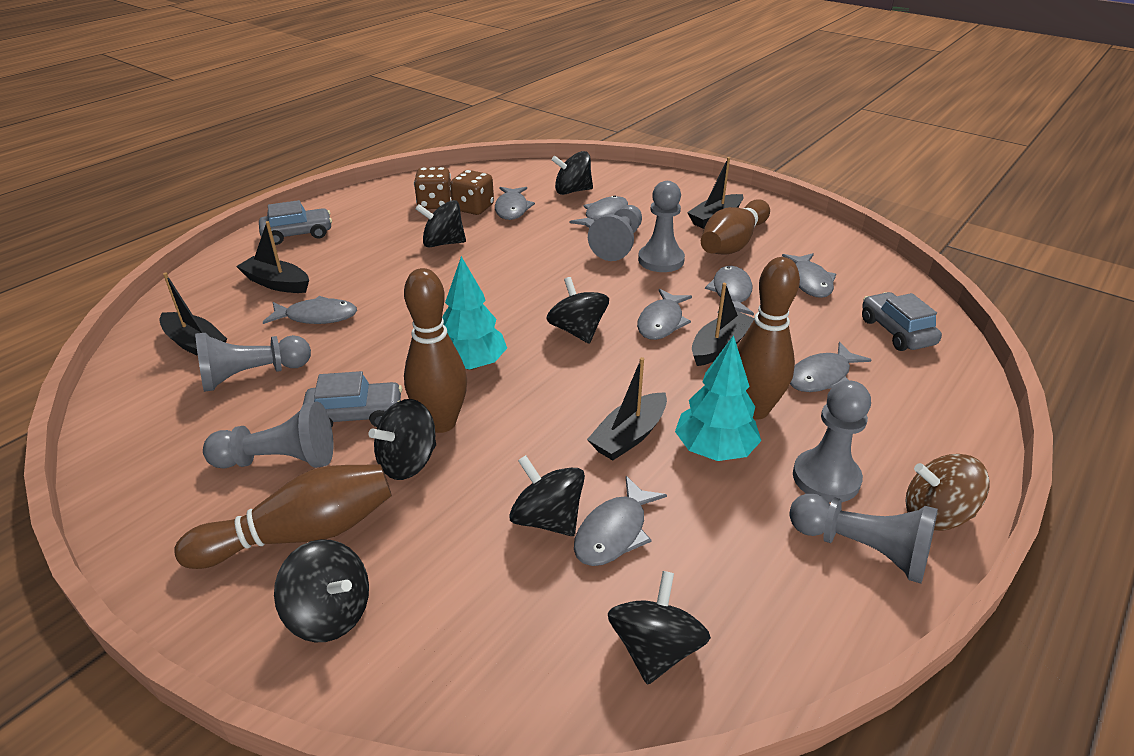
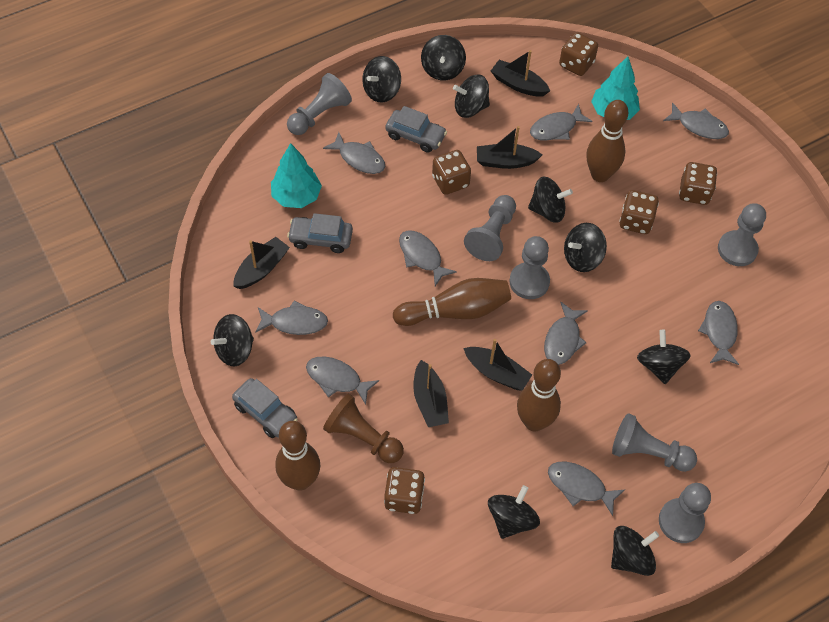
black spinning top: 7 -> 9
brown dice: 2 -> 5
brown pawn: 0 -> 1
brown spinning top: 1 -> 0
grey fish: 8 -> 9

